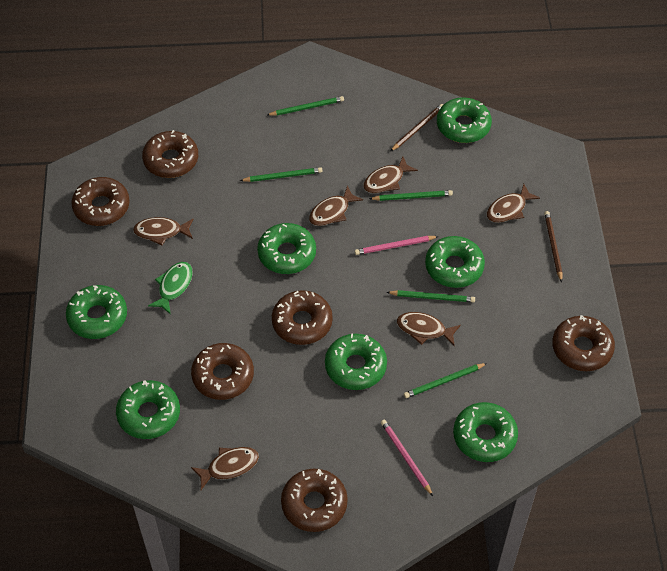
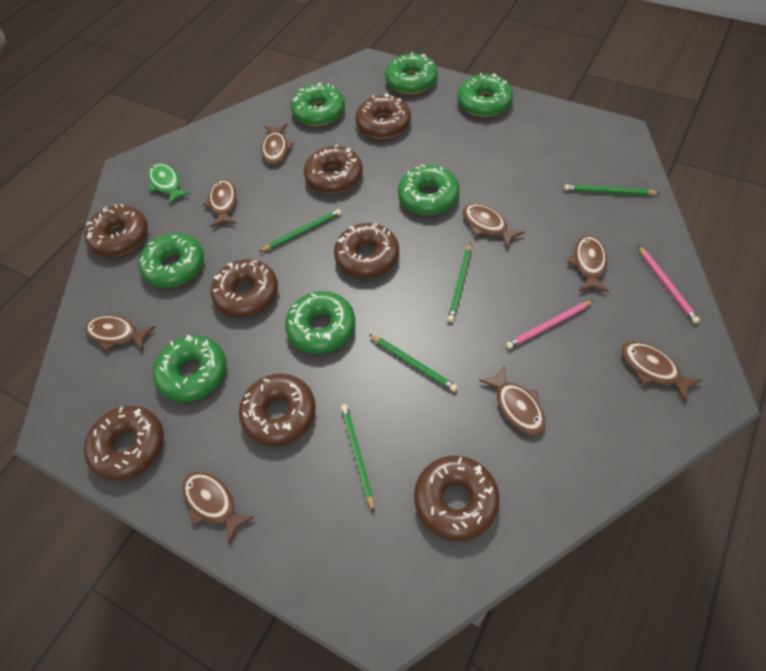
brown donut: 6 -> 8
brown fish: 6 -> 8
brown pencil: 2 -> 0

